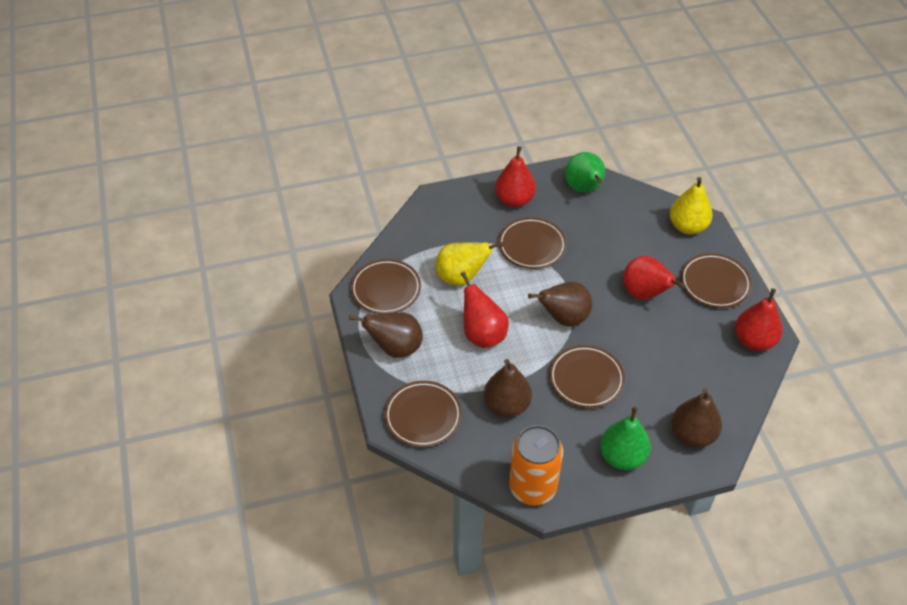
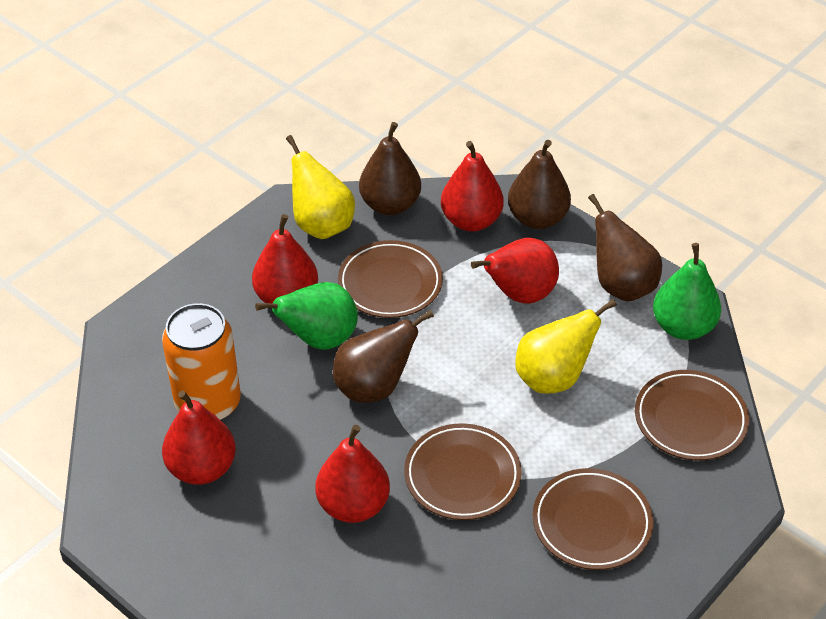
brown plate: 5 -> 4
red pear: 4 -> 5

